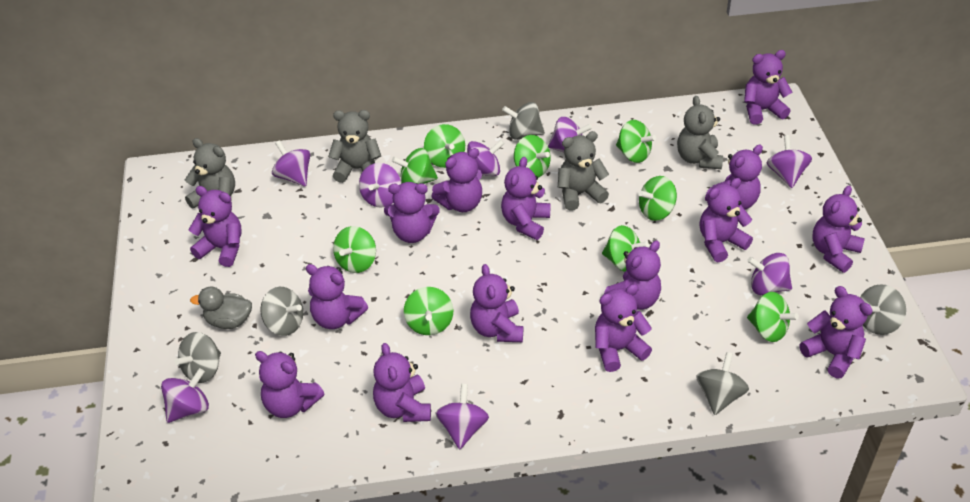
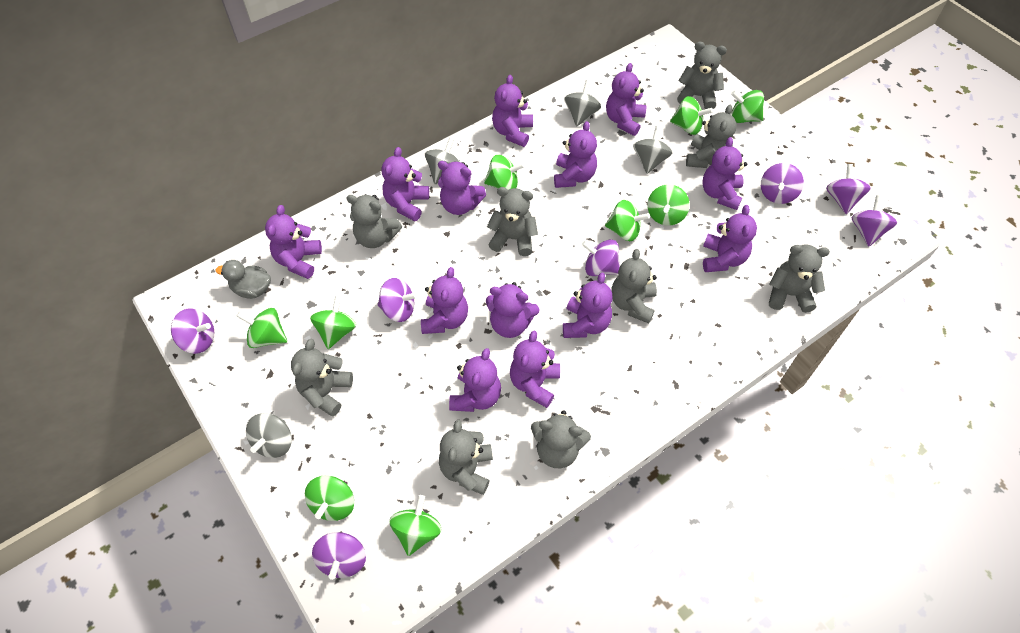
grey spinning top: 5 -> 4
grey teddy bear: 4 -> 9
purple spinning top: 8 -> 7
purple teddy bear: 15 -> 13

